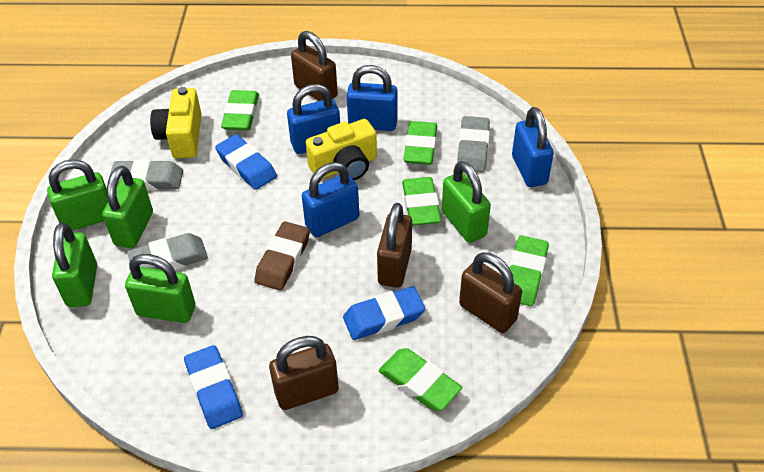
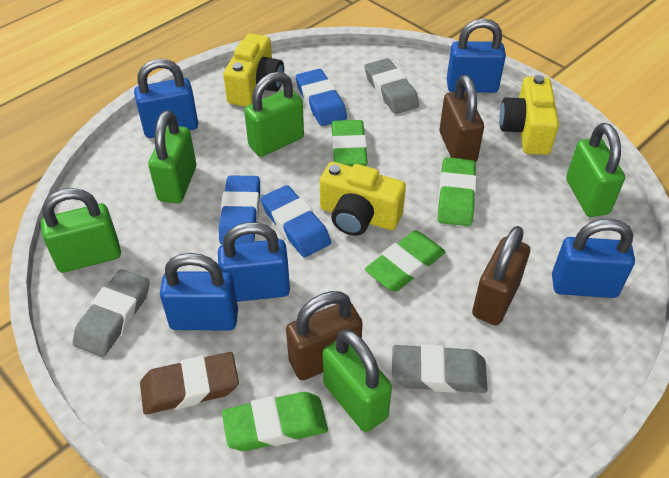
blue padlock: 4 -> 5
brown padlock: 4 -> 3
green eraser: 5 -> 4
yellow camera: 2 -> 3

